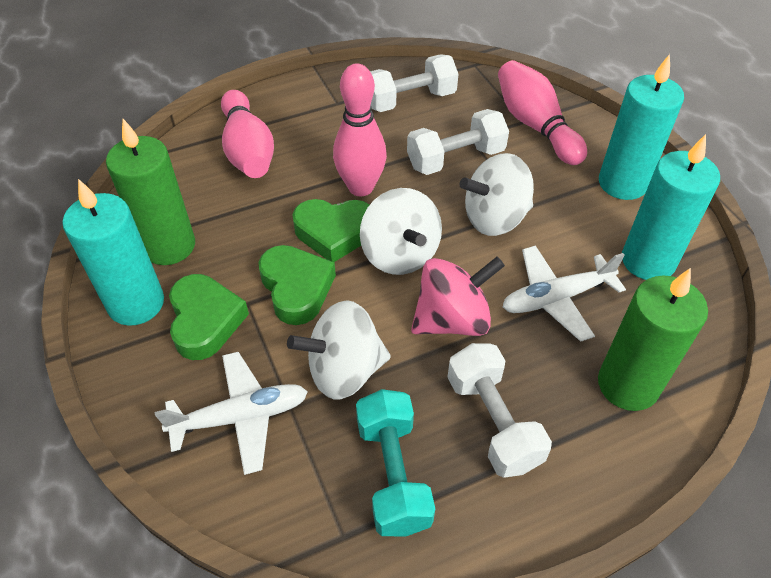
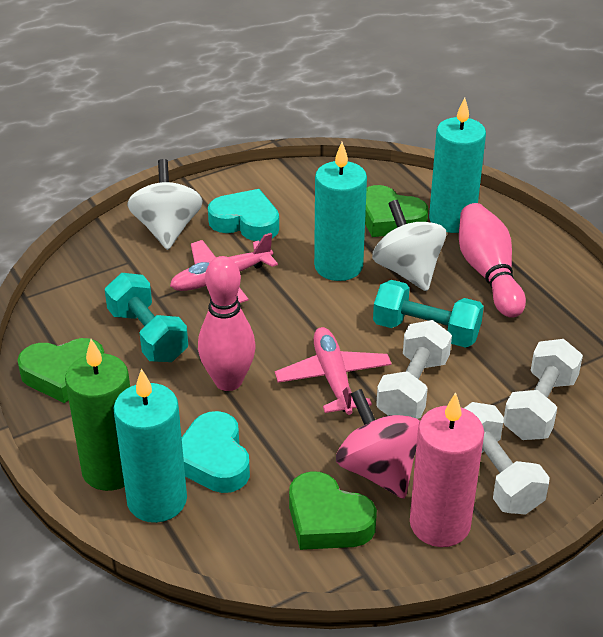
green candle: 2 -> 1
pink bowling pin: 3 -> 2
pink candle: 0 -> 1
pink plane: 0 -> 2
turquoise dumbbell: 1 -> 2
turquoise heart: 0 -> 2
white plane: 2 -> 0
white spinning top: 3 -> 2

